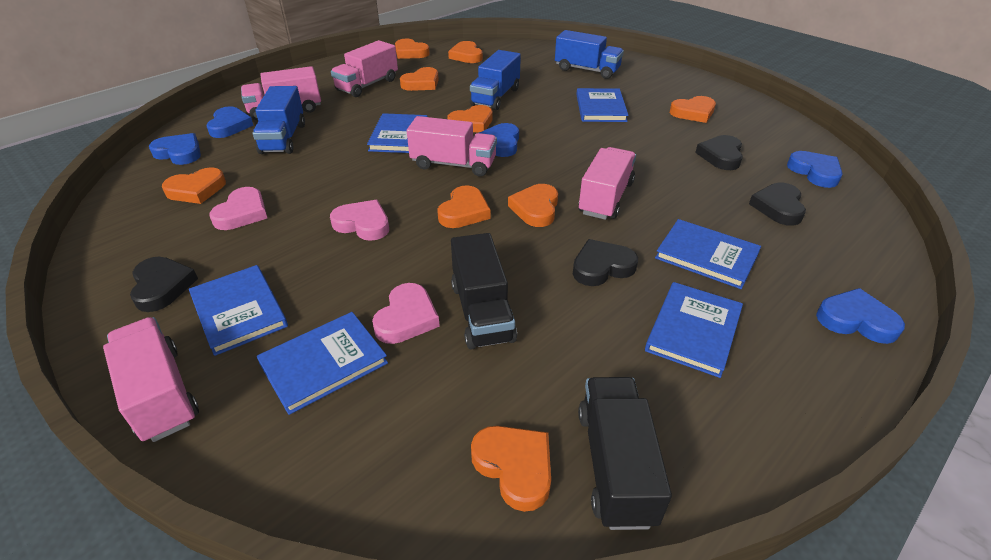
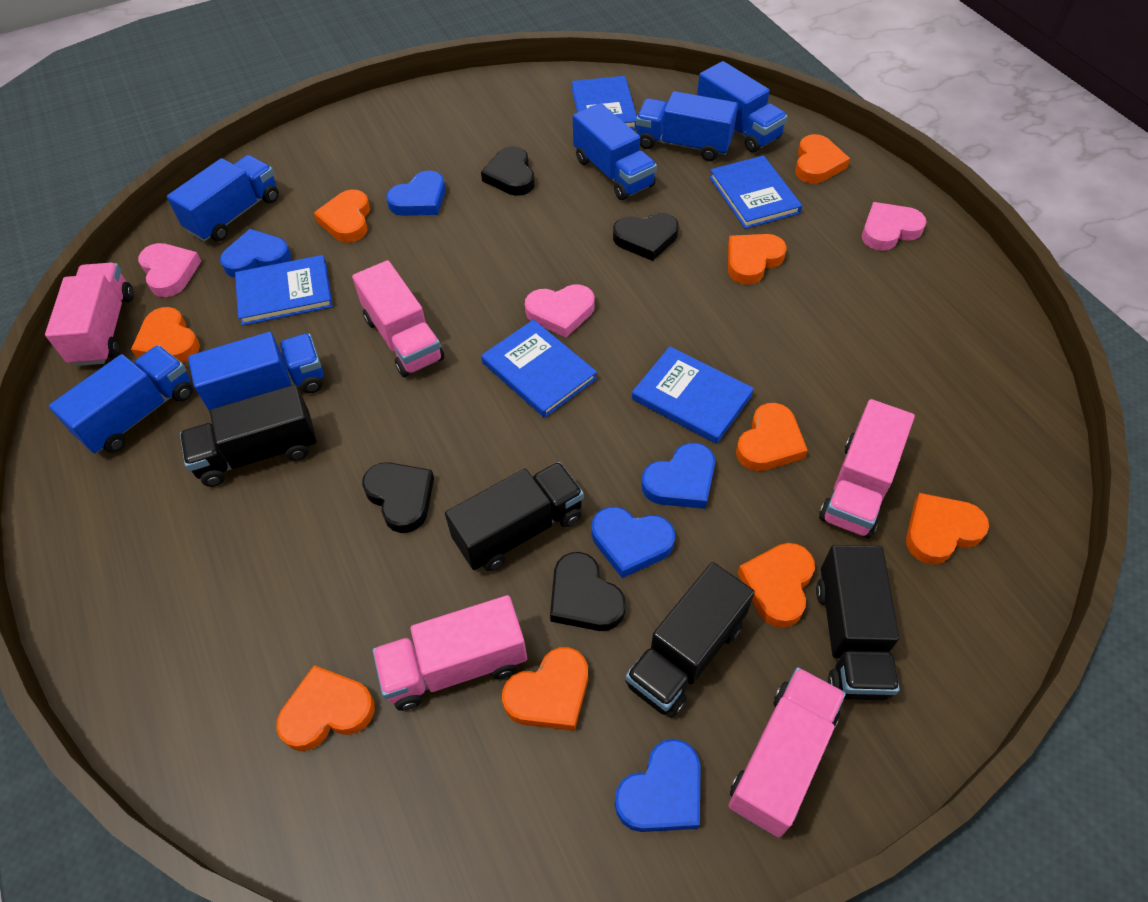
black truck: 2 -> 4
blue book: 6 -> 5
blue truck: 3 -> 6

